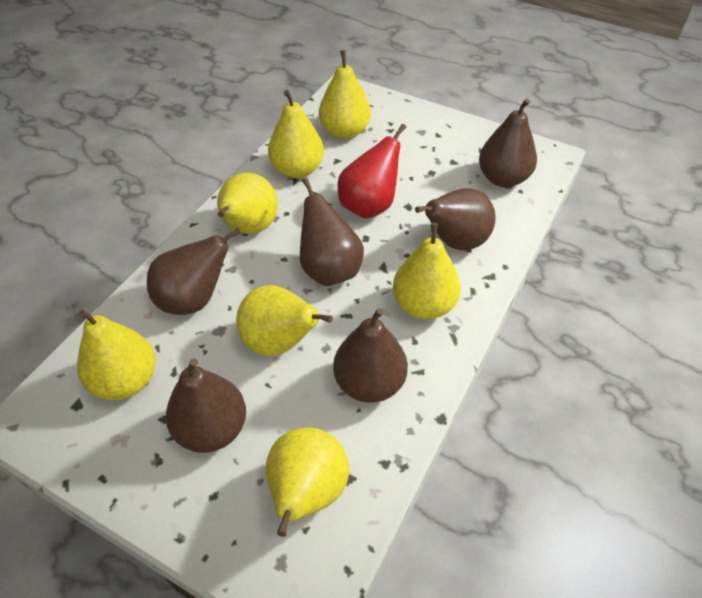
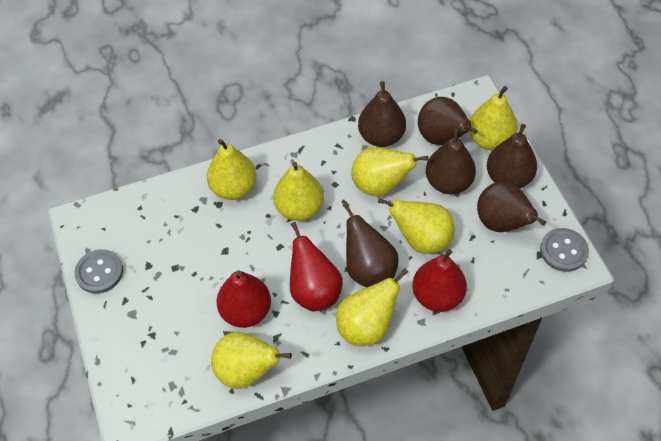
grey button: 0 -> 2
red pear: 1 -> 3

